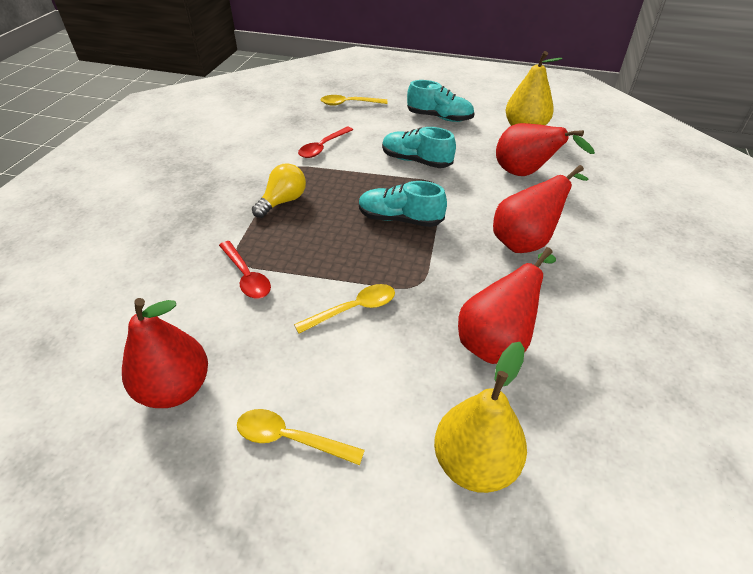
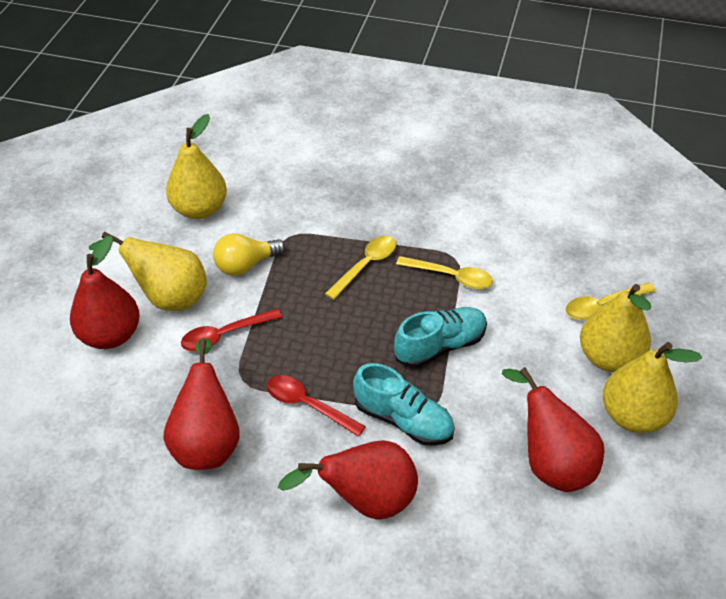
turquoise shoe: 3 -> 2
yellow pear: 2 -> 4

